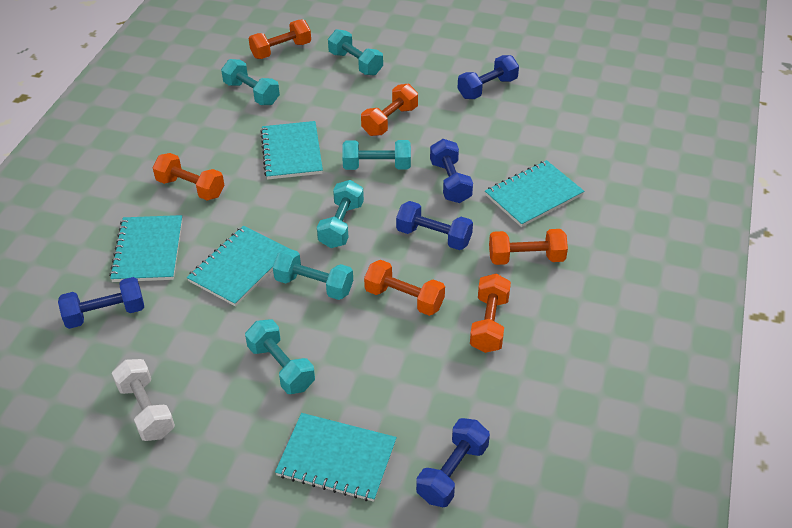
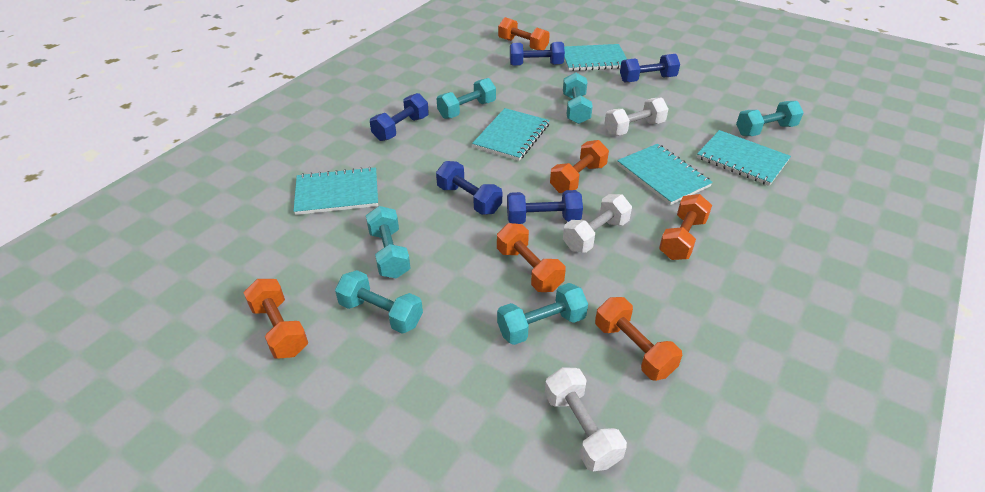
white dumbbell: 1 -> 3

